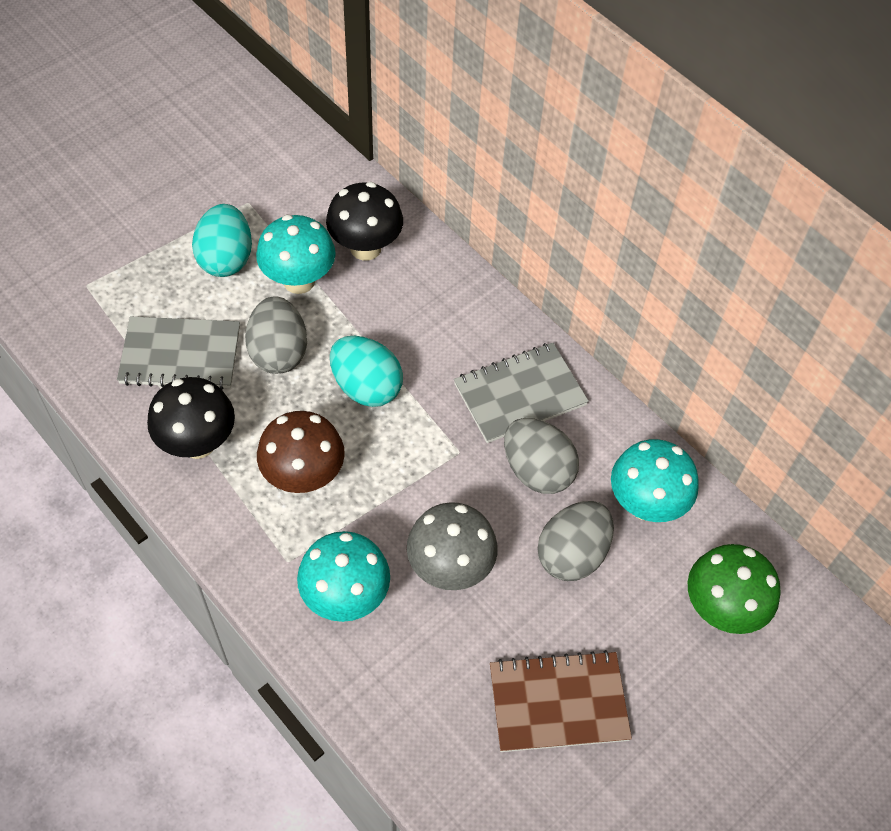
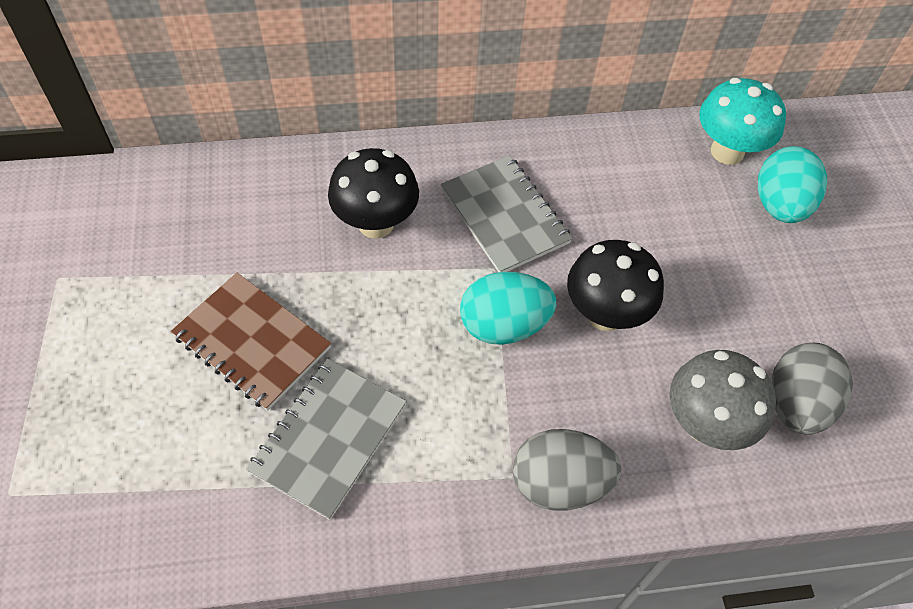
brown mushroom: 1 -> 0
green mushroom: 1 -> 0
grey egg: 3 -> 2
turquoise mushroom: 3 -> 1

